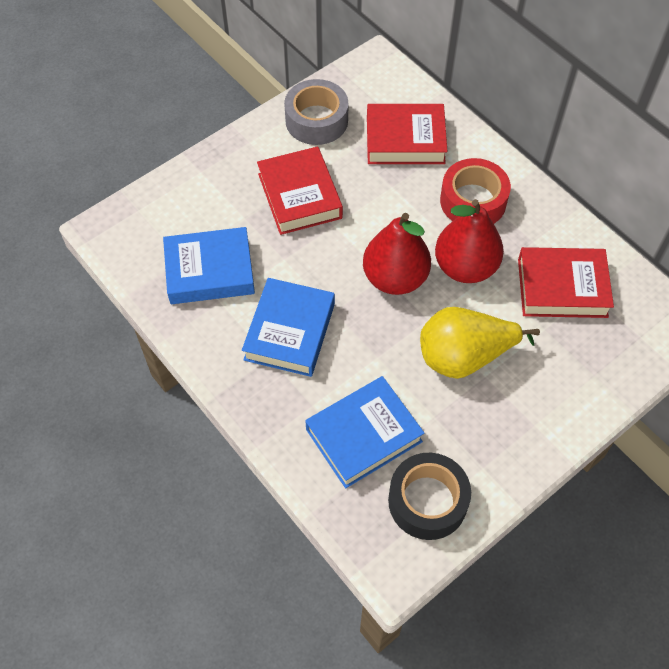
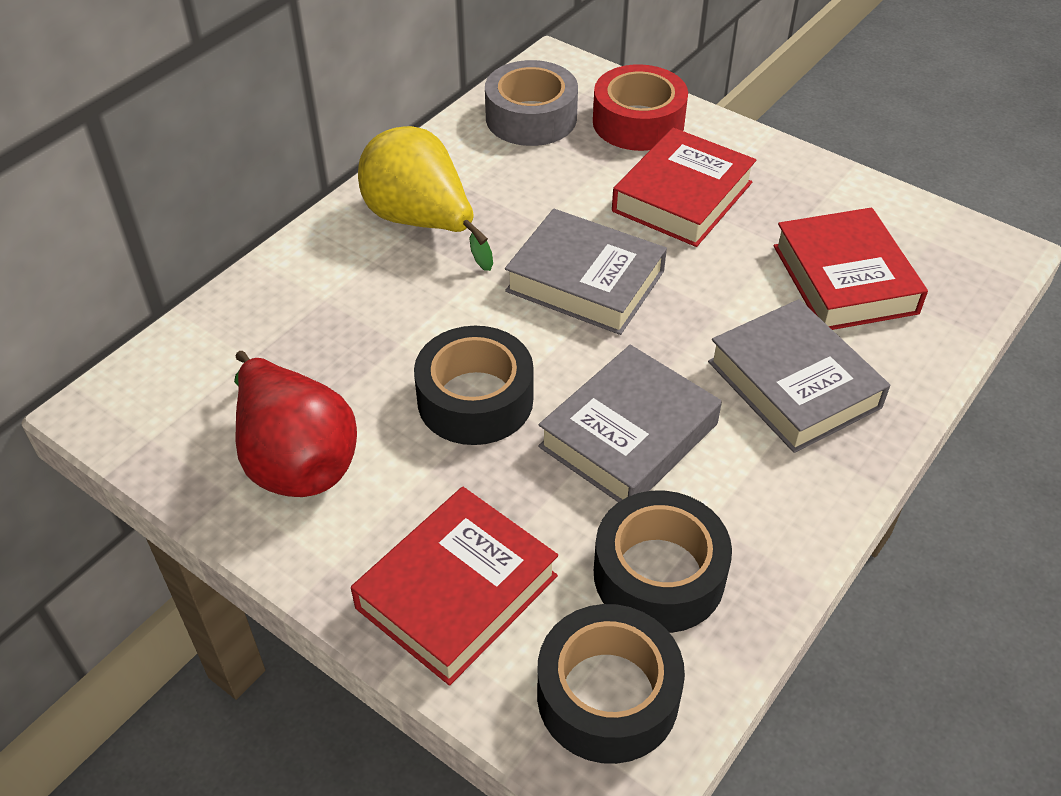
black tape: 1 -> 3
blue book: 3 -> 0
grey book: 0 -> 3
red pear: 2 -> 1

